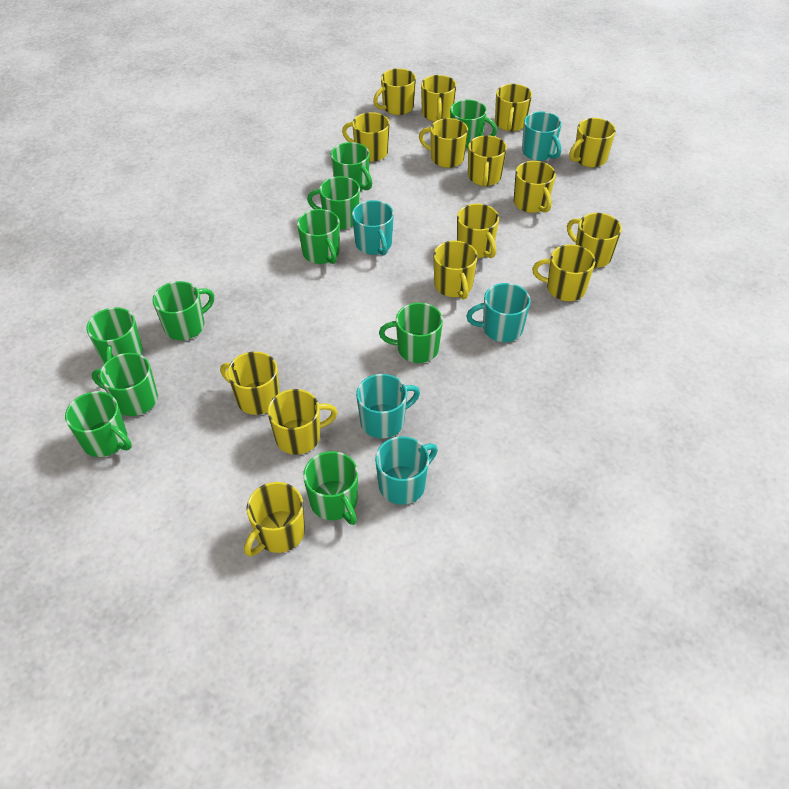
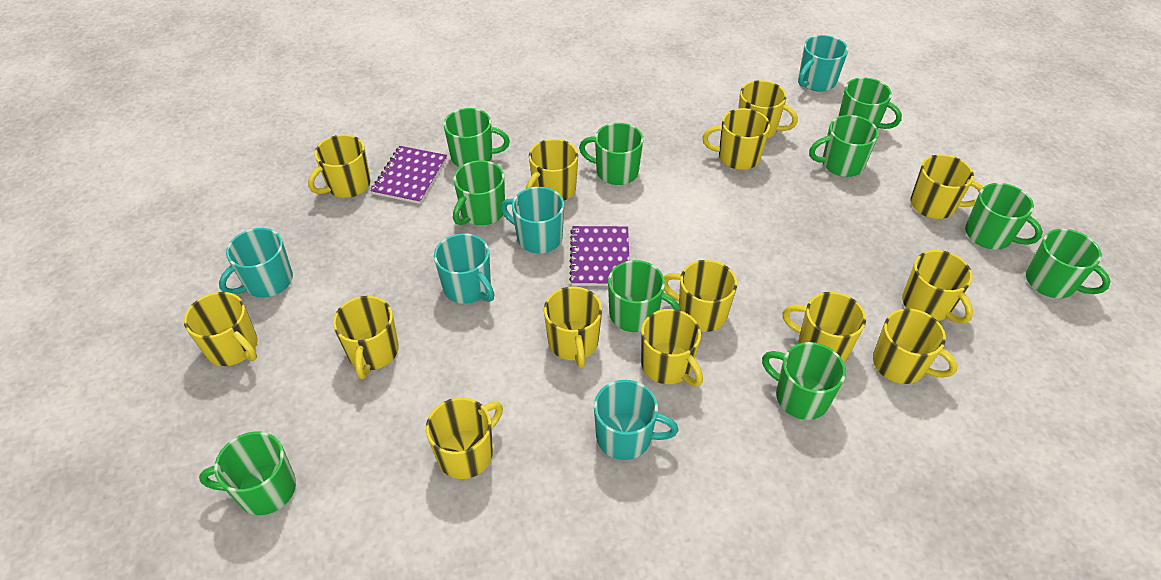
purple notebook: 0 -> 2
yellow mug: 15 -> 14

